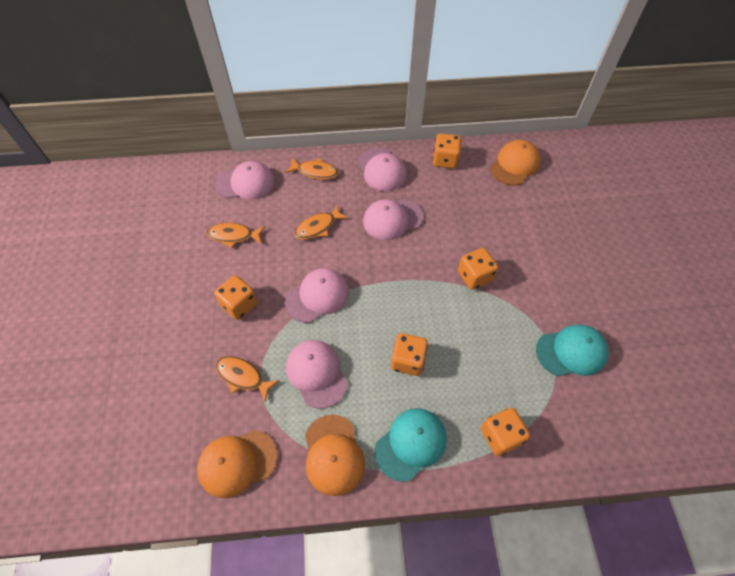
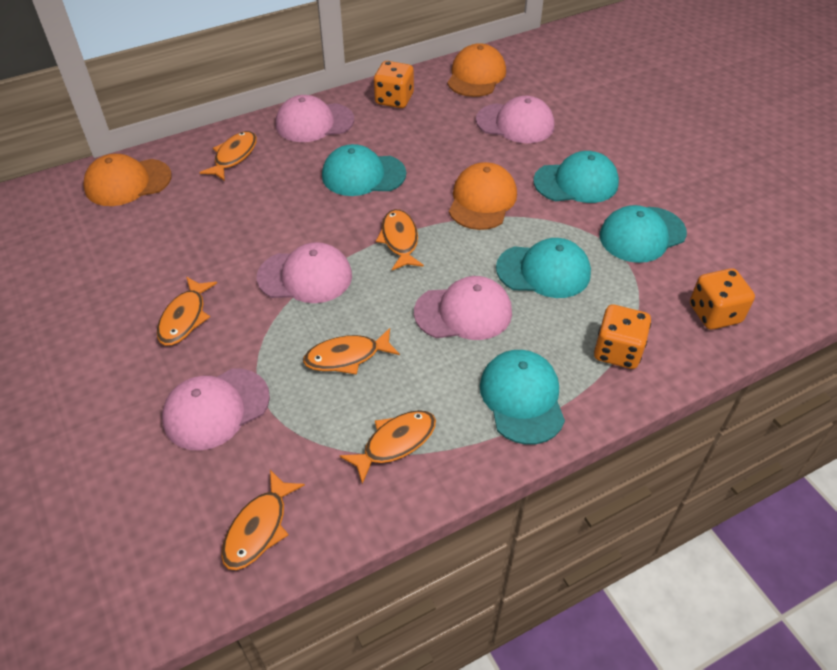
orange dice: 5 -> 3
orange fish: 4 -> 6
turquoise cap: 2 -> 5

